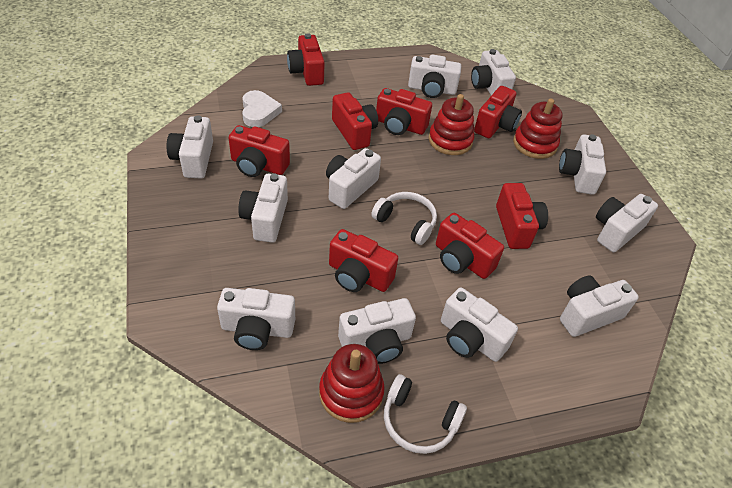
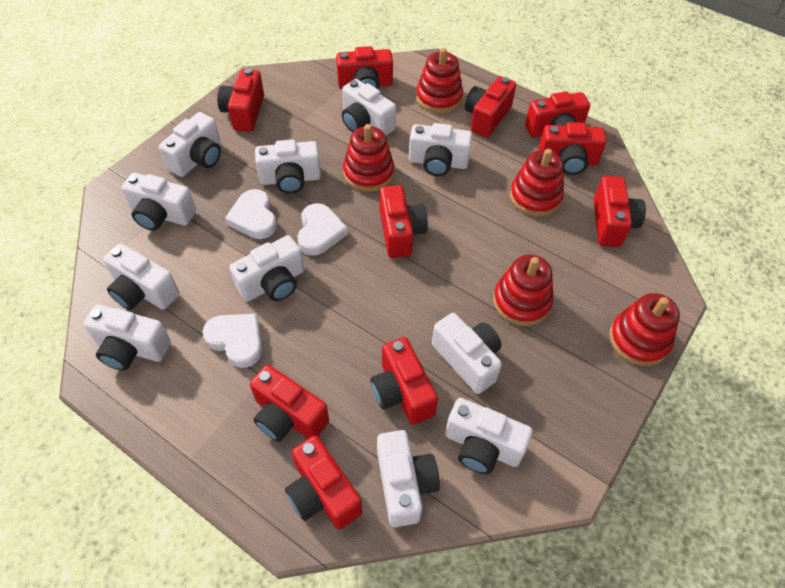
red camera: 8 -> 10
red stacking toy: 3 -> 5
white headphones: 2 -> 0
white heart: 1 -> 3

